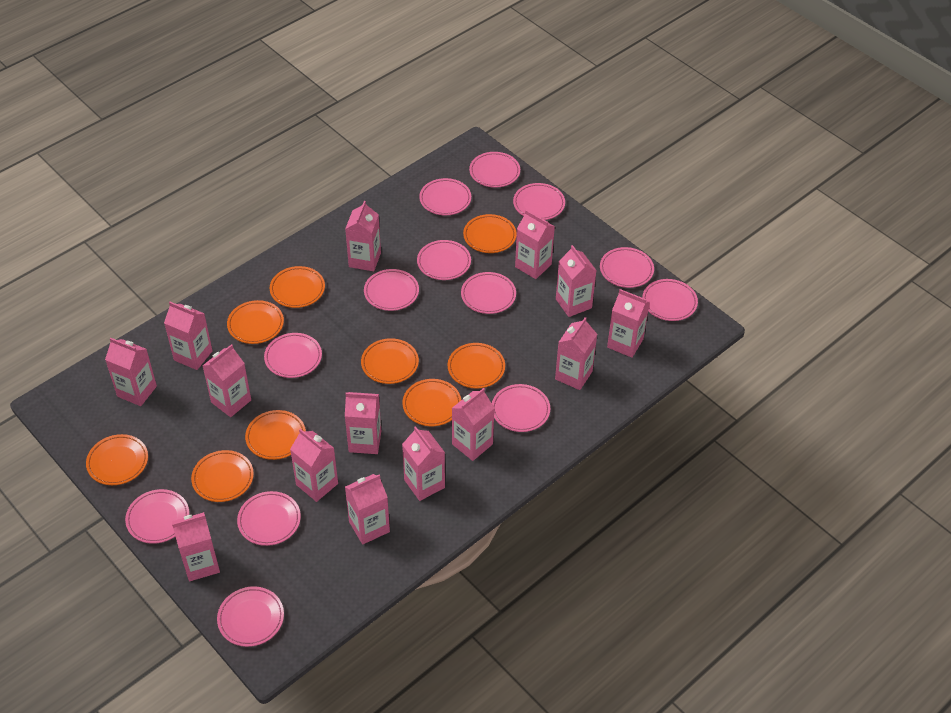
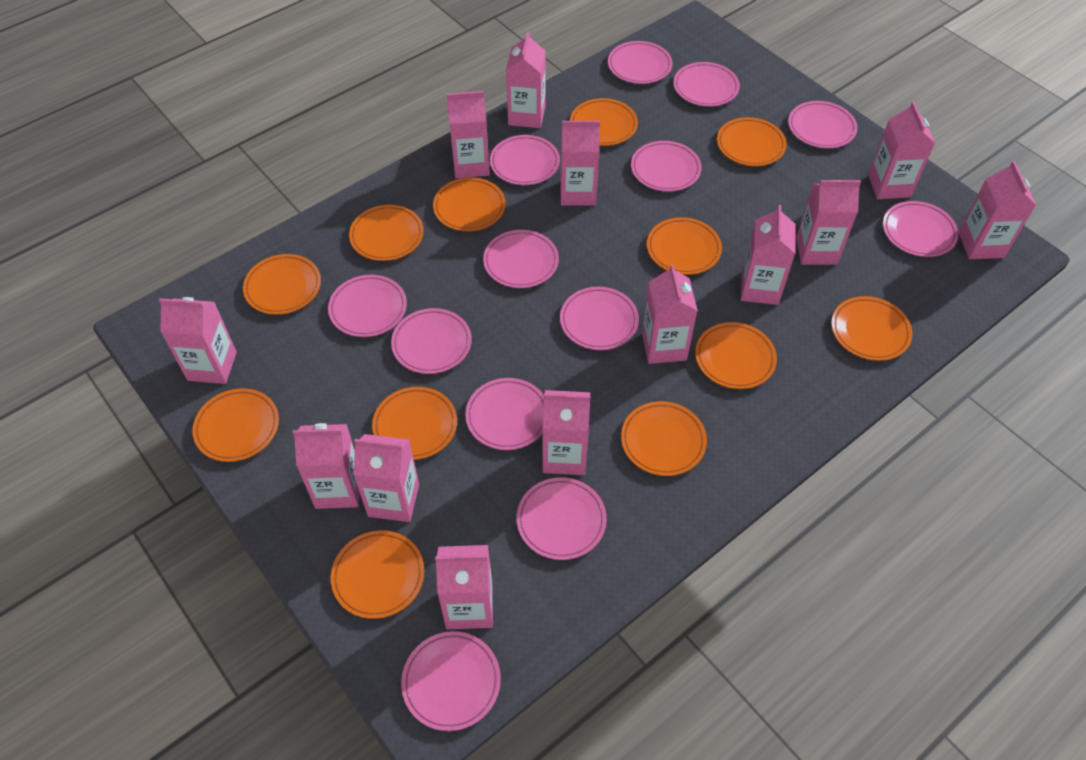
orange plate: 9 -> 12
pink carton: 14 -> 13

